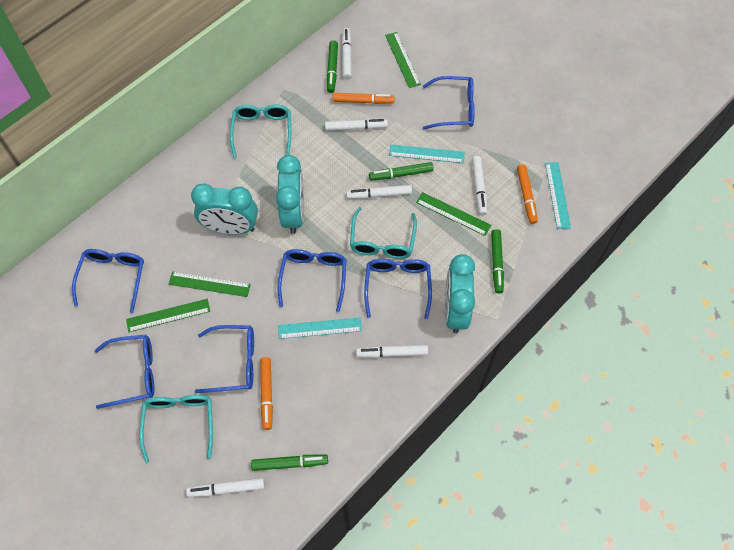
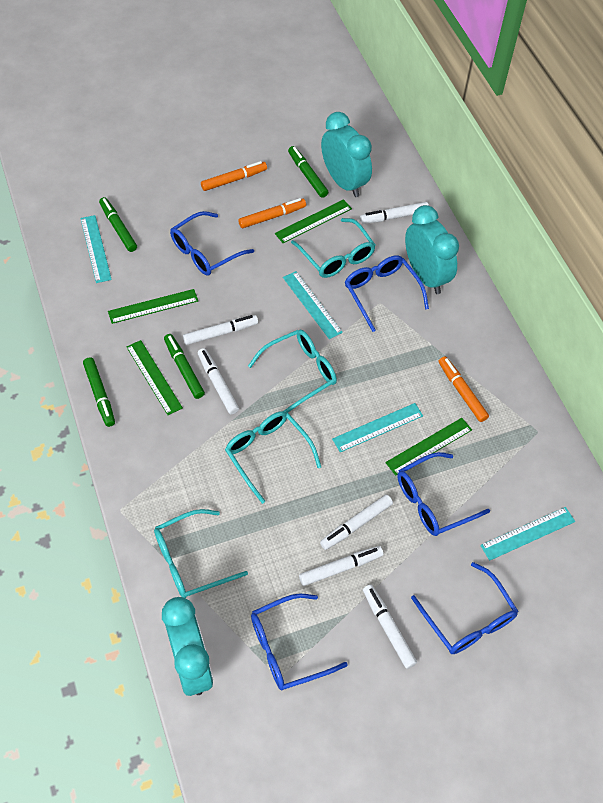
blue glasses: 6 -> 5
turquoise glasses: 3 -> 4
turquoise ruler: 3 -> 4

